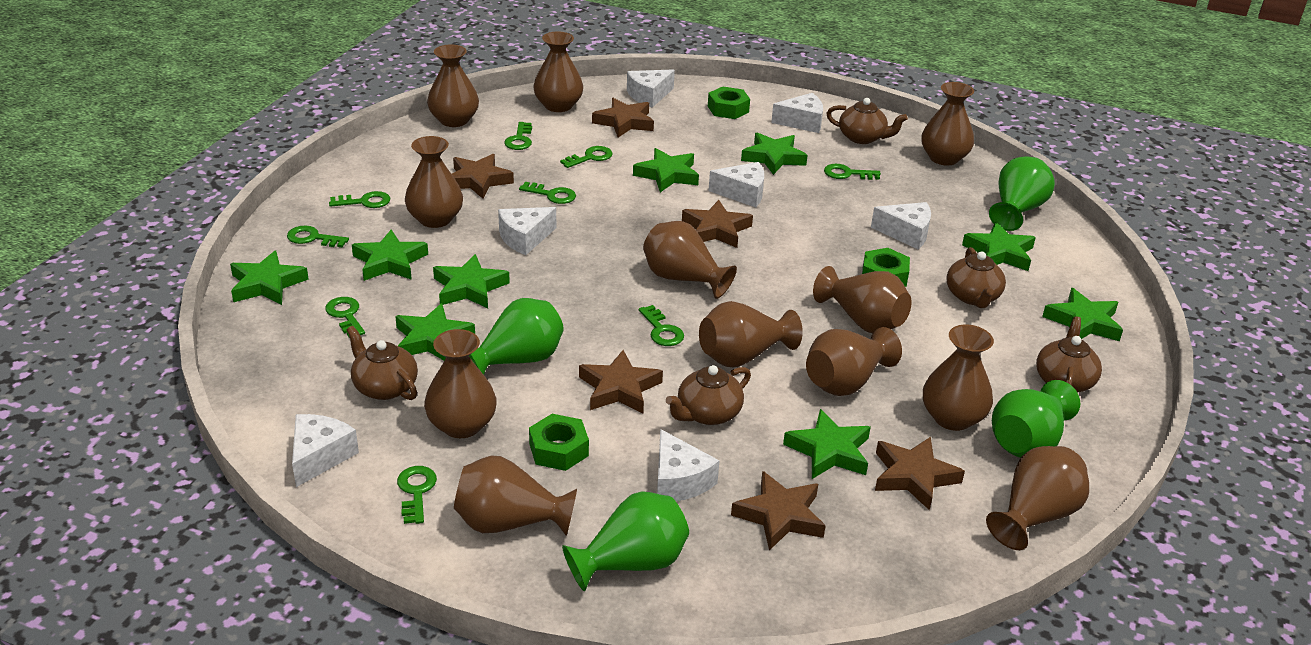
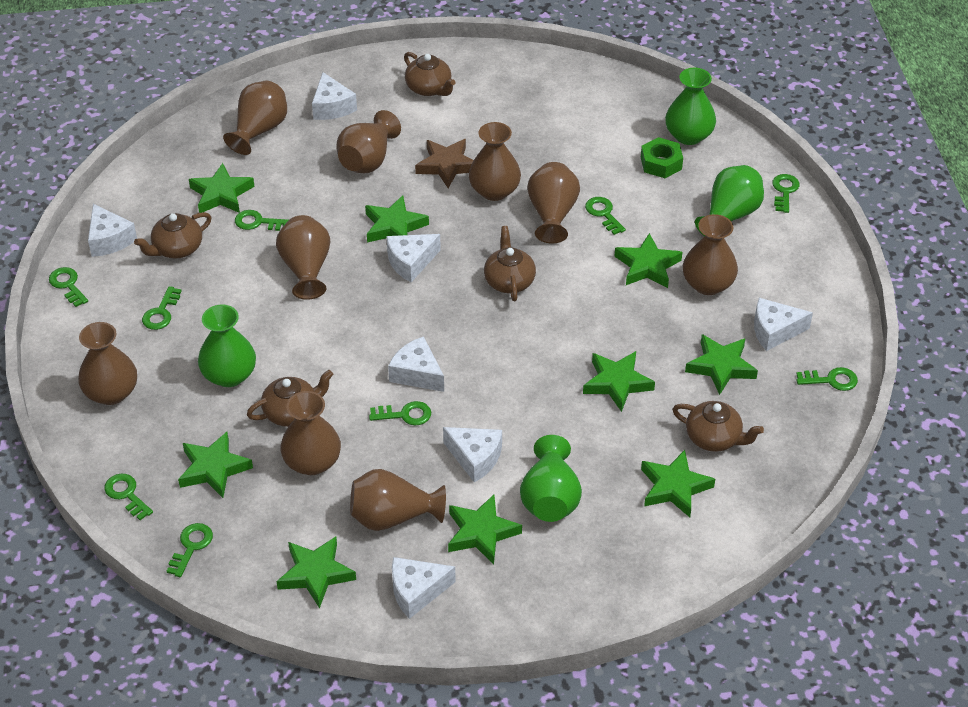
brown star: 6 -> 1
brown vase: 12 -> 9
green nut: 3 -> 1

